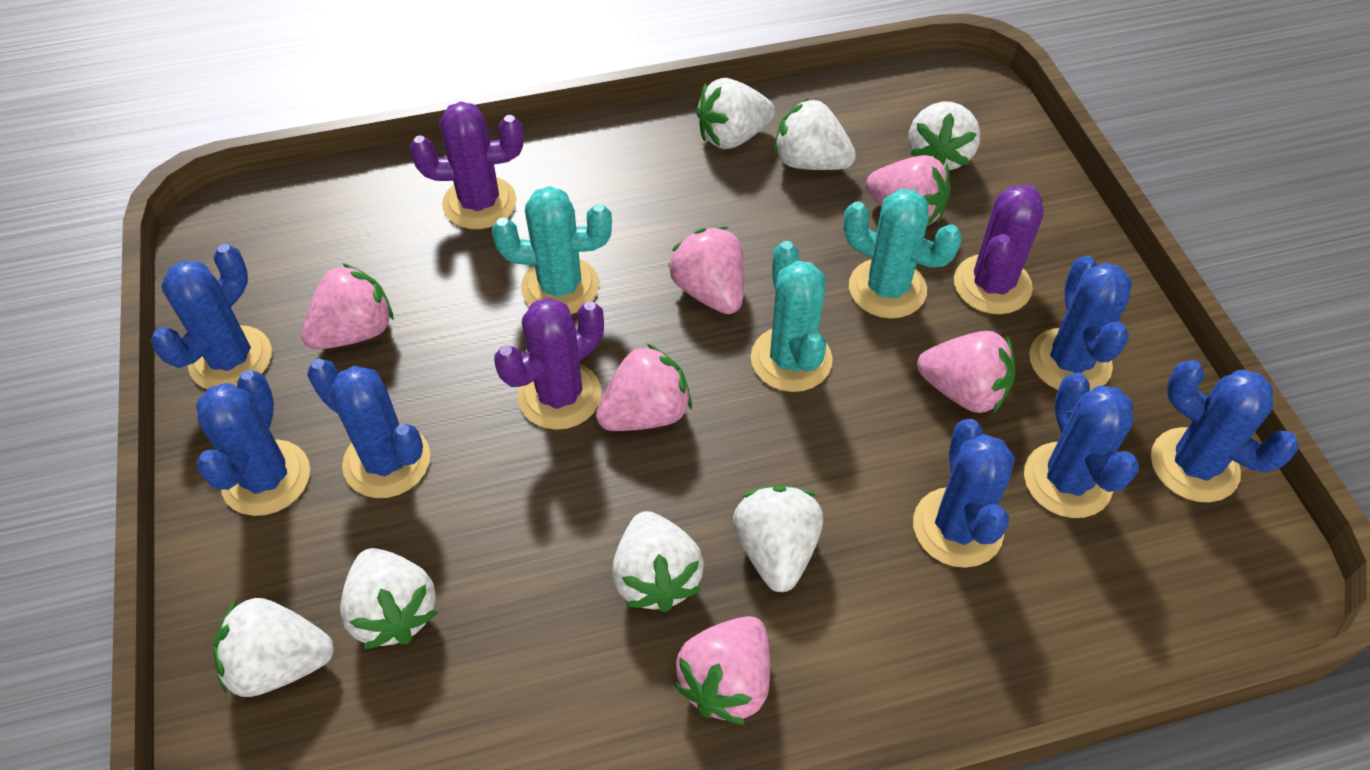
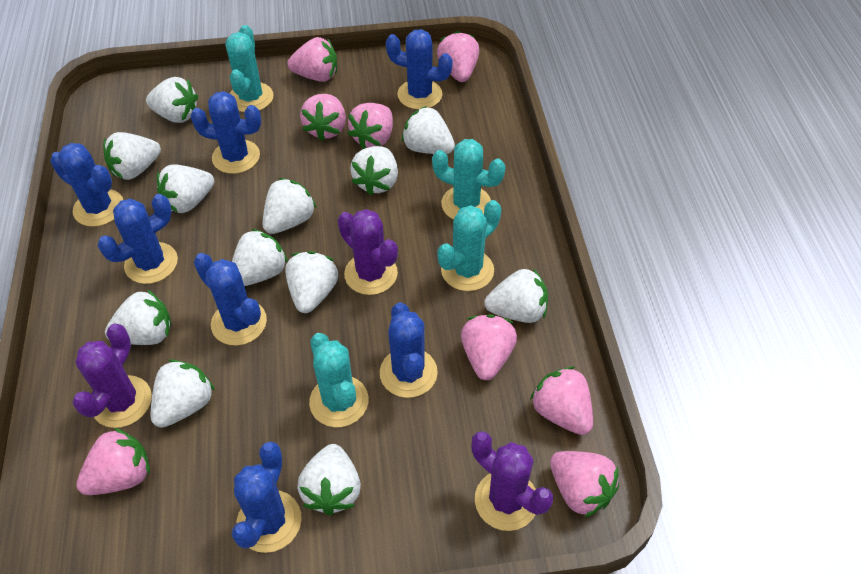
pink strawberry: 6 -> 8
turquoise cactus: 3 -> 4
white strawberry: 7 -> 12

